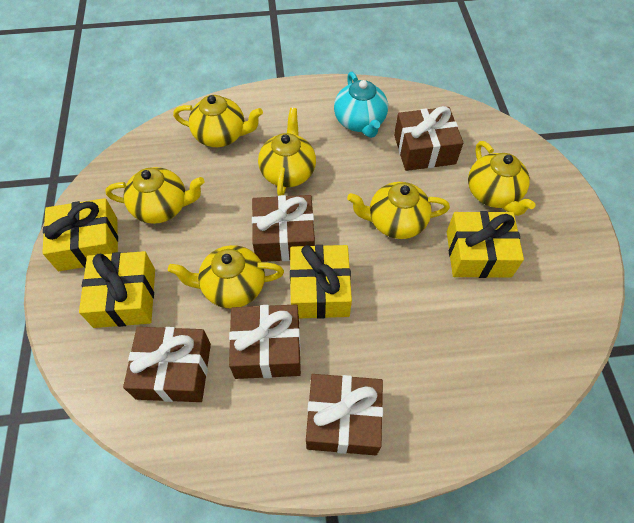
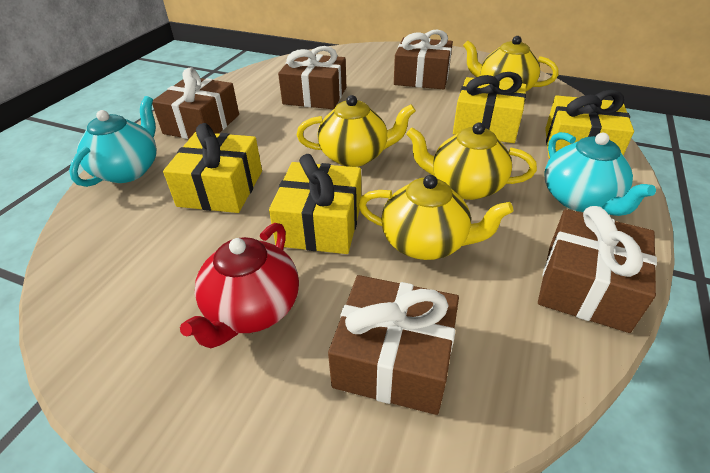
red teapot: 0 -> 1
turquoise teapot: 1 -> 2
yellow teapot: 6 -> 4

